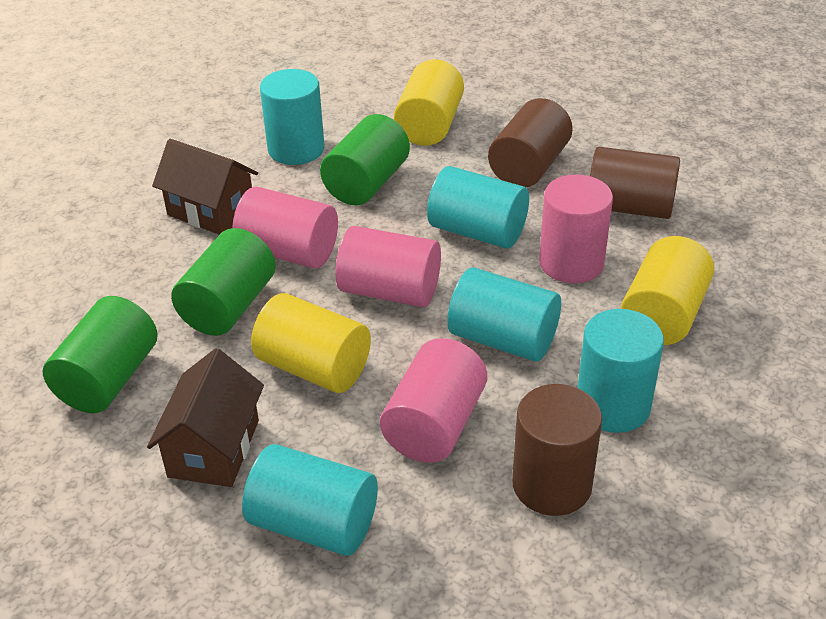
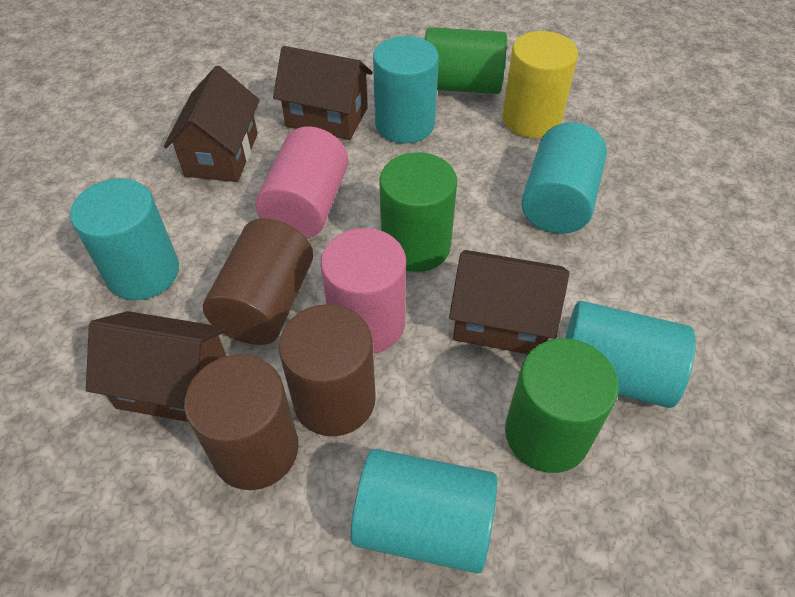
brown house: 2 -> 4
pink cylinder: 4 -> 2
yellow cylinder: 3 -> 1

